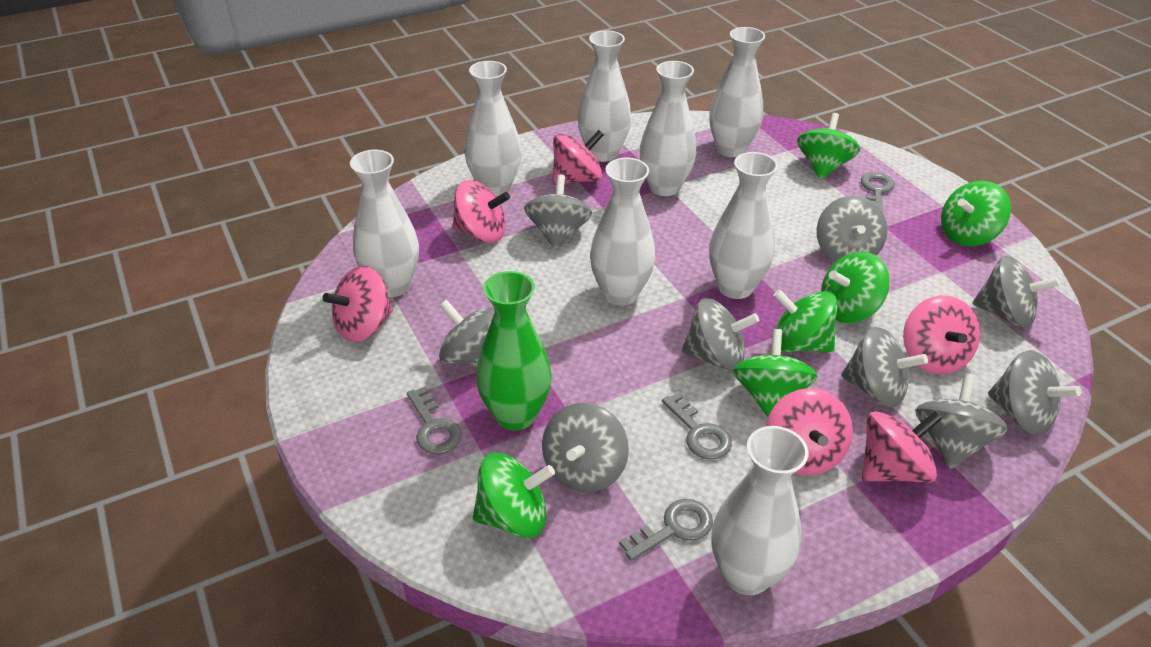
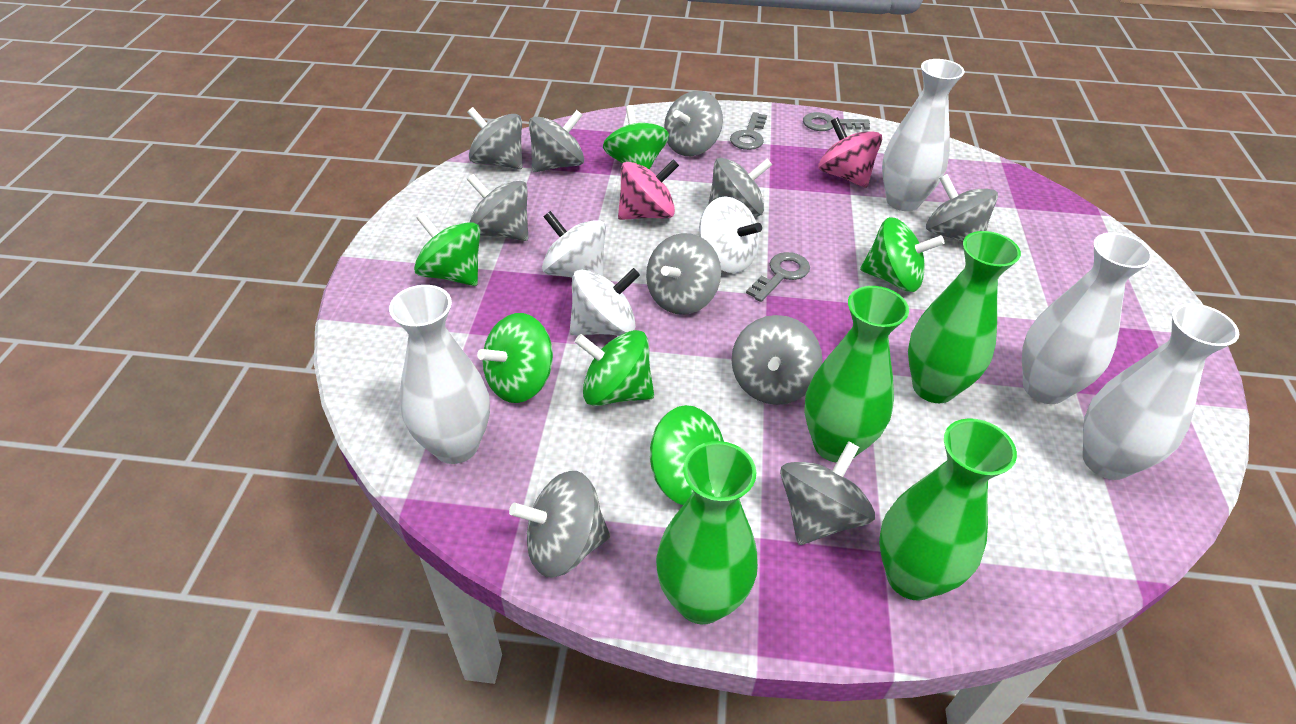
green vase: 1 -> 4
grey key: 4 -> 3
grey spinning top: 9 -> 10
pink spinning top: 6 -> 2
white spinning top: 0 -> 3
white vase: 8 -> 4

